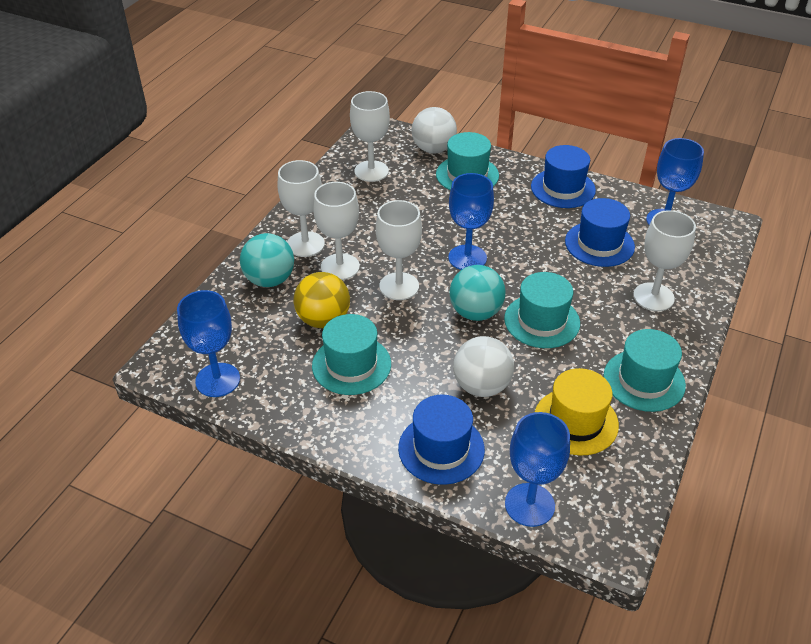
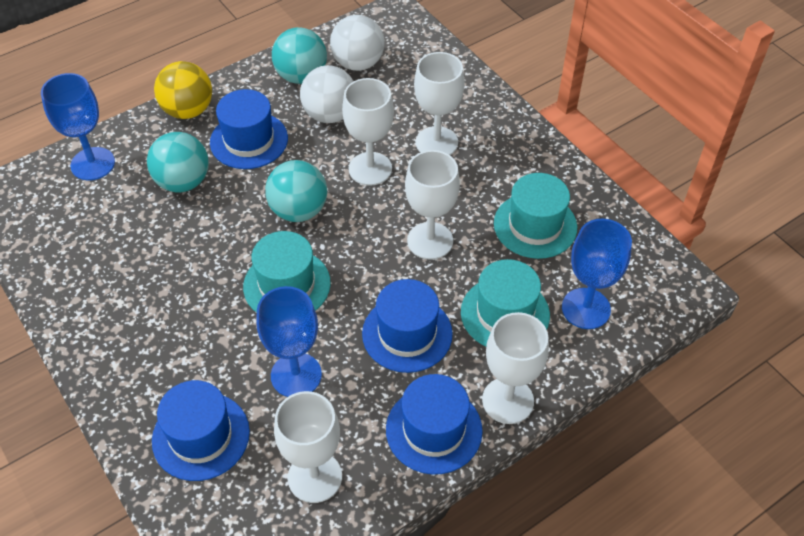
blue goblet: 4 -> 3
blue hat: 3 -> 4
turquoise ball: 2 -> 3
turquoise hat: 4 -> 3
yellow hat: 1 -> 0

